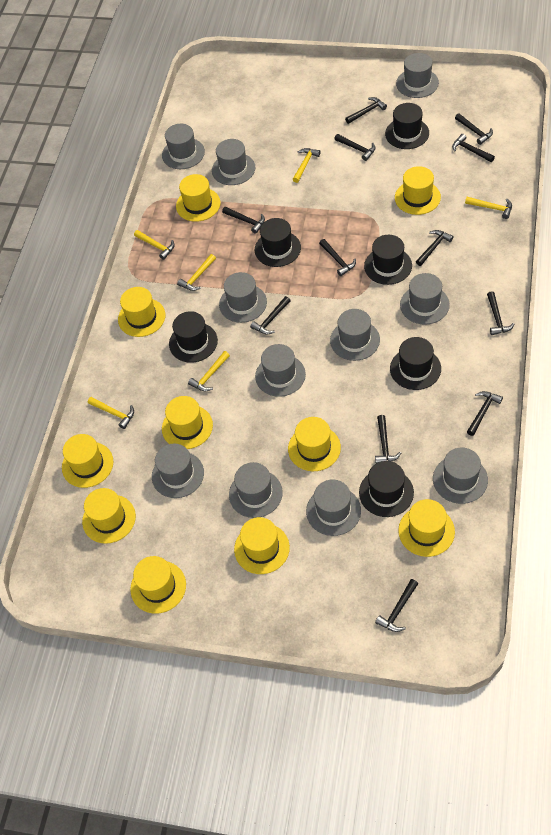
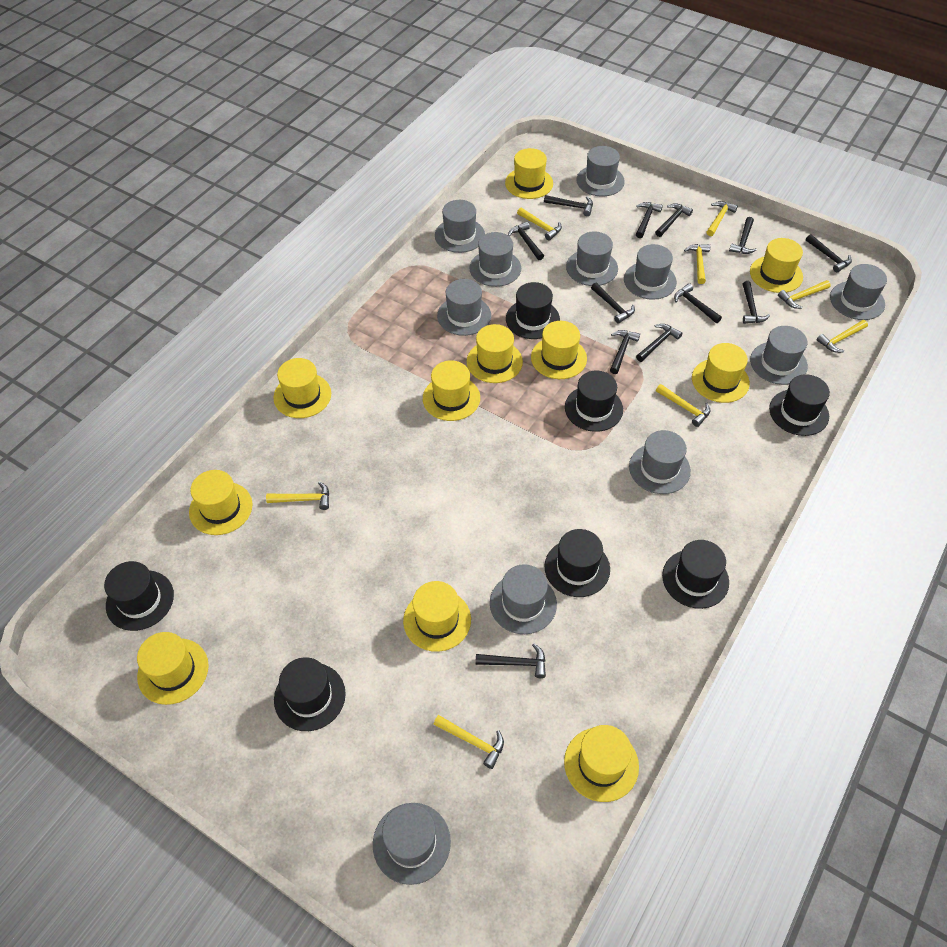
black hat: 6 -> 7
yellow hammer: 6 -> 8
yellow hat: 10 -> 11

